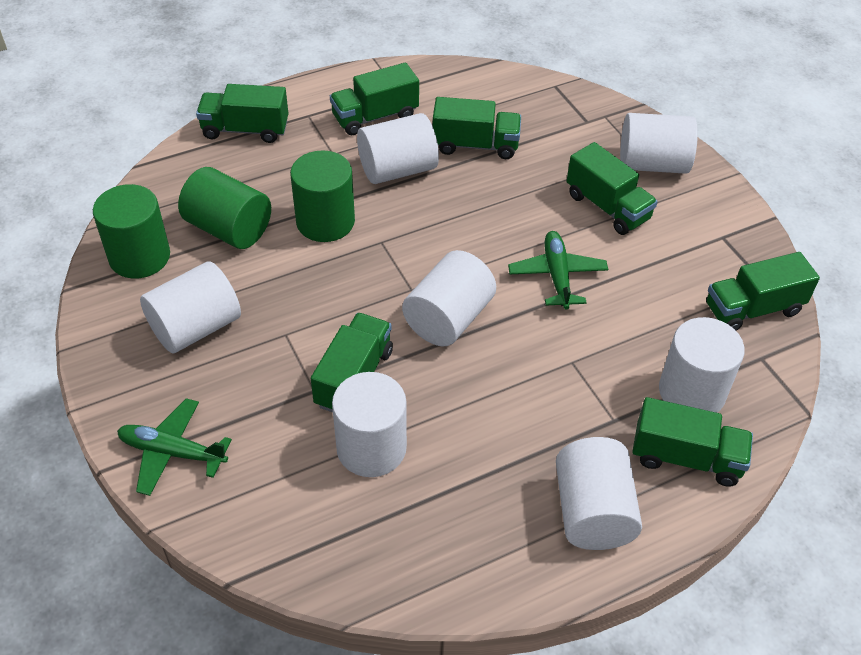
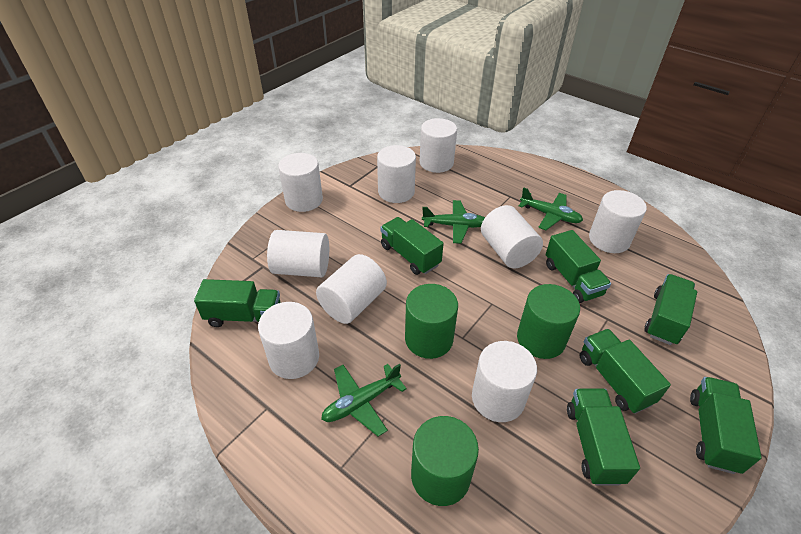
green plane: 2 -> 3
white cylinder: 7 -> 9

